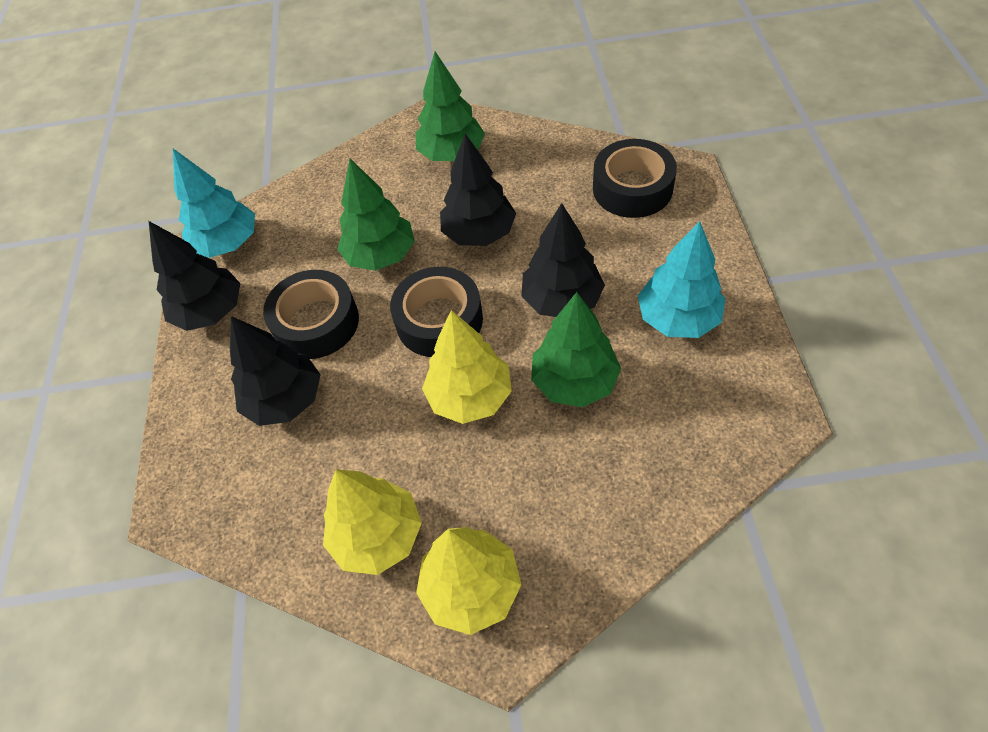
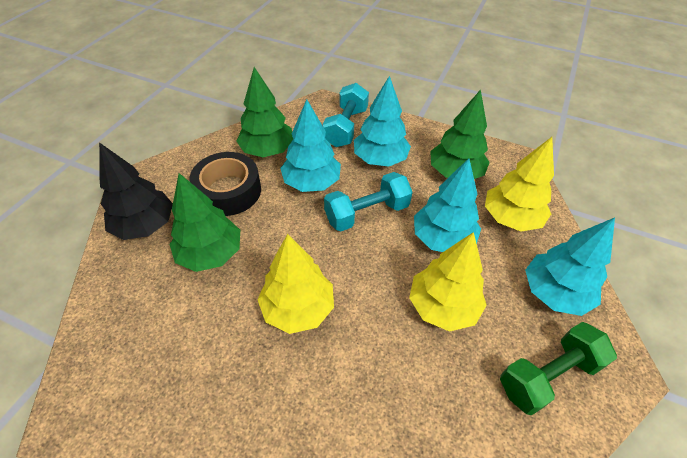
black tape: 3 -> 1
black tree: 4 -> 1
green dumbbell: 0 -> 1
turquoise dumbbell: 0 -> 2
turquoise tree: 2 -> 4

